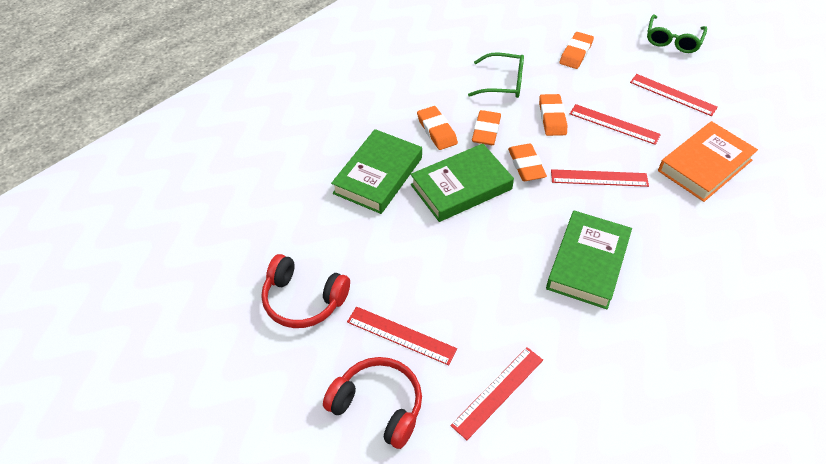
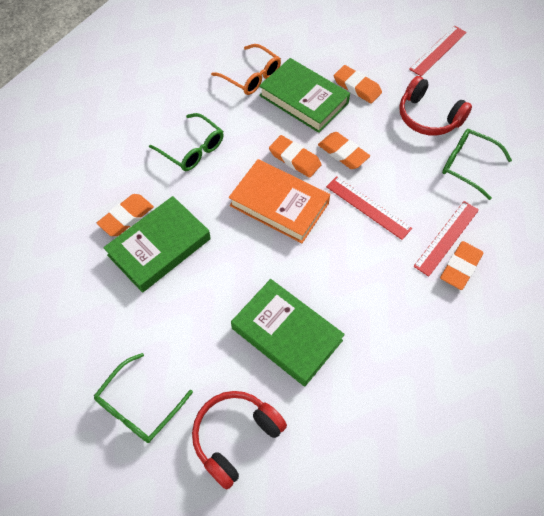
green glasses: 2 -> 3
orange glasses: 0 -> 1
red ruler: 5 -> 3

